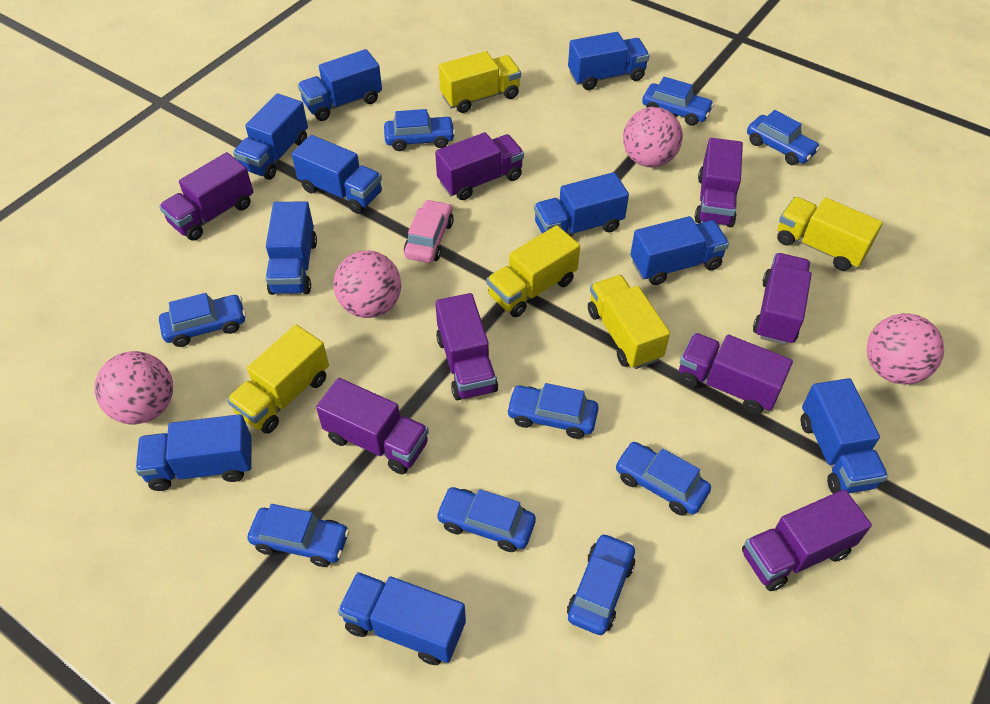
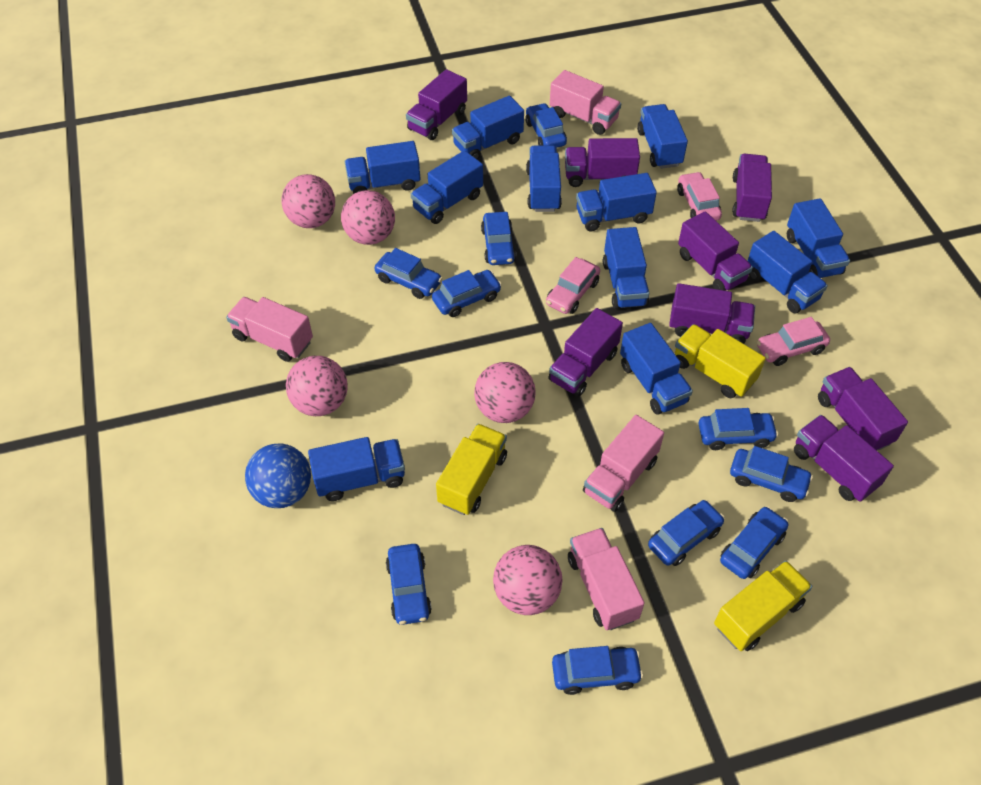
blue ball: 0 -> 1
blue car: 9 -> 10
blue truck: 10 -> 11
pink ball: 4 -> 5
pink car: 1 -> 3
pink truck: 0 -> 4
yellow truck: 5 -> 3

